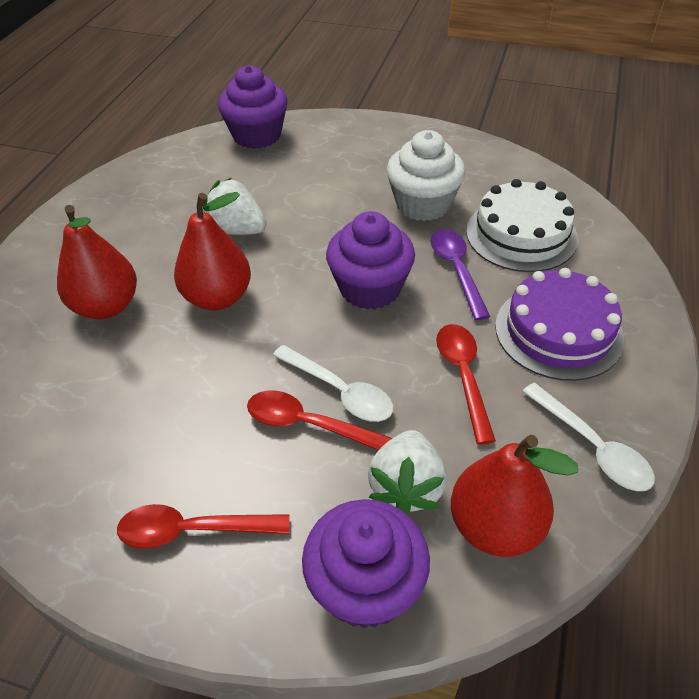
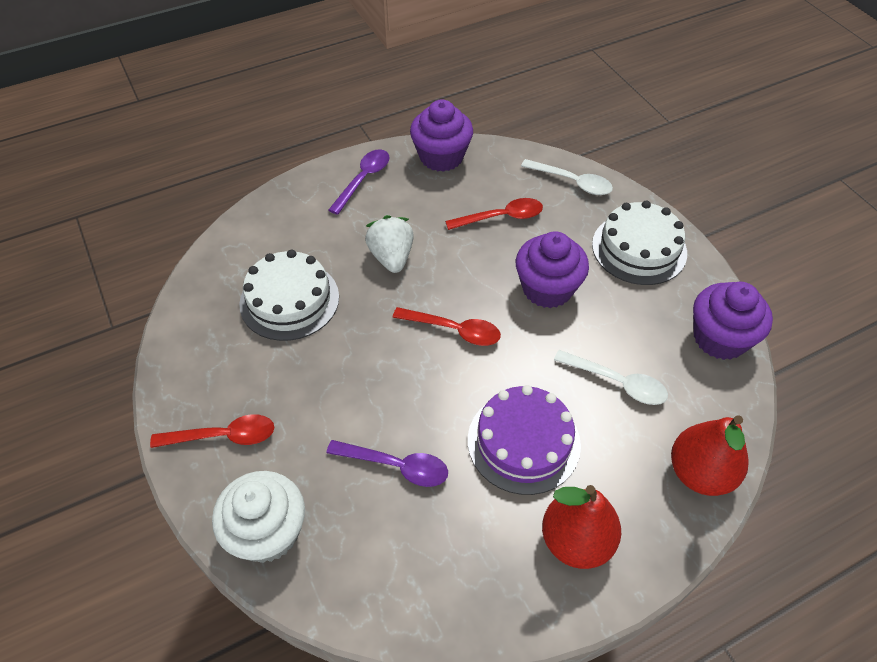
purple spoon: 1 -> 2
red pear: 3 -> 2
white cake: 1 -> 2
white strawberry: 2 -> 1

